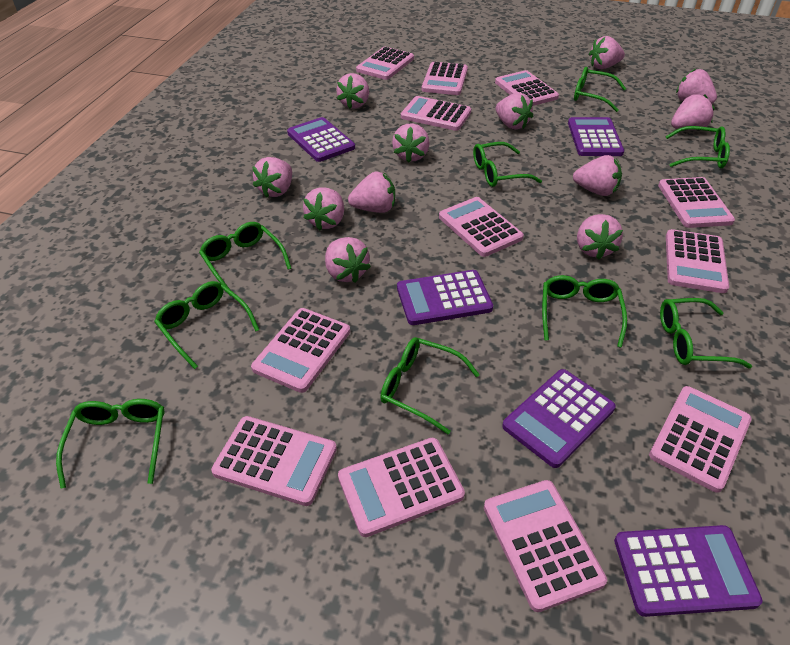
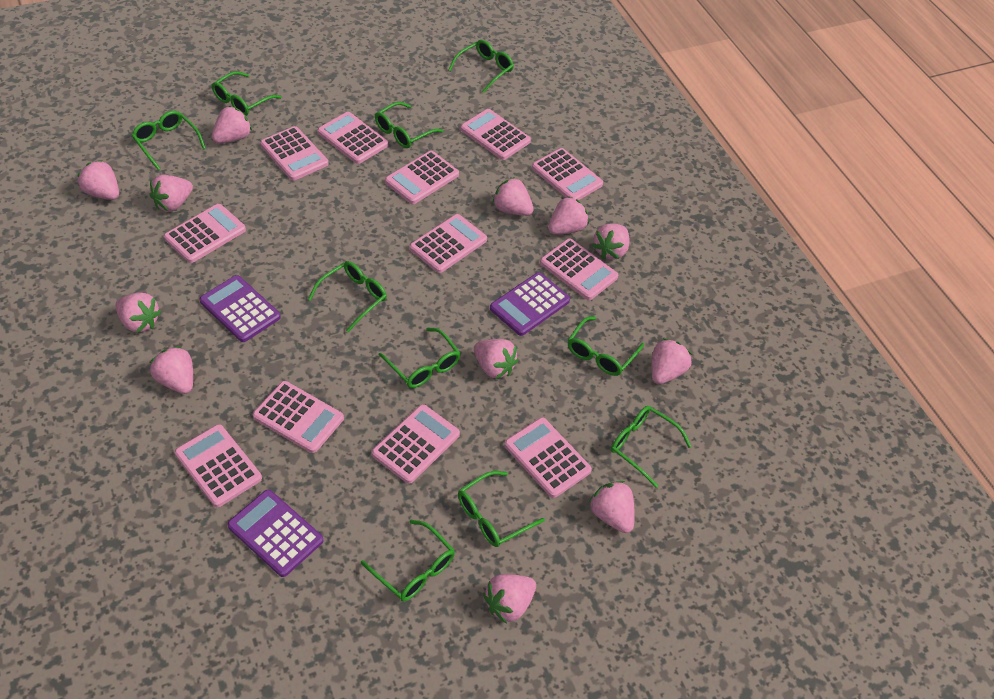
green glasses: 9 -> 10
purple calculator: 5 -> 3

